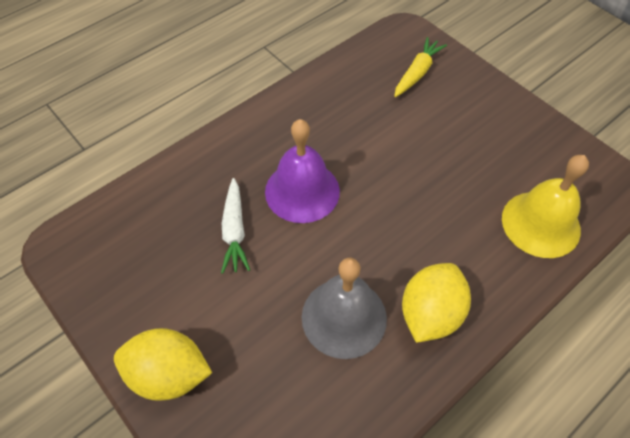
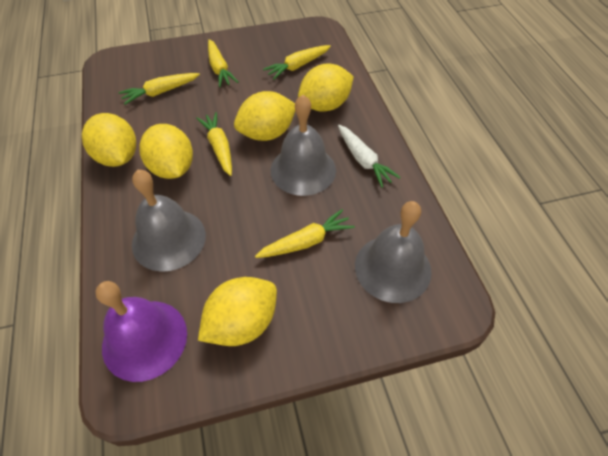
grey bell: 1 -> 3
yellow bell: 1 -> 0
yellow carrot: 1 -> 5
yellow lemon: 2 -> 5

